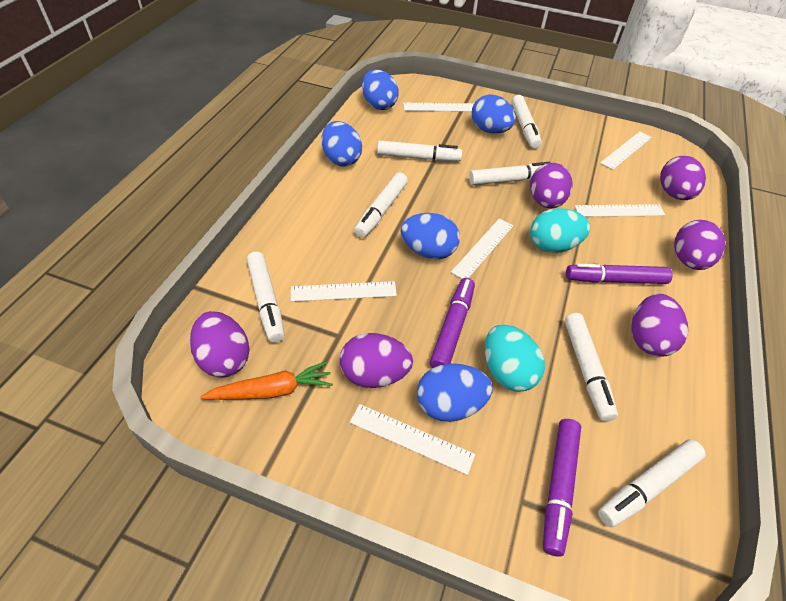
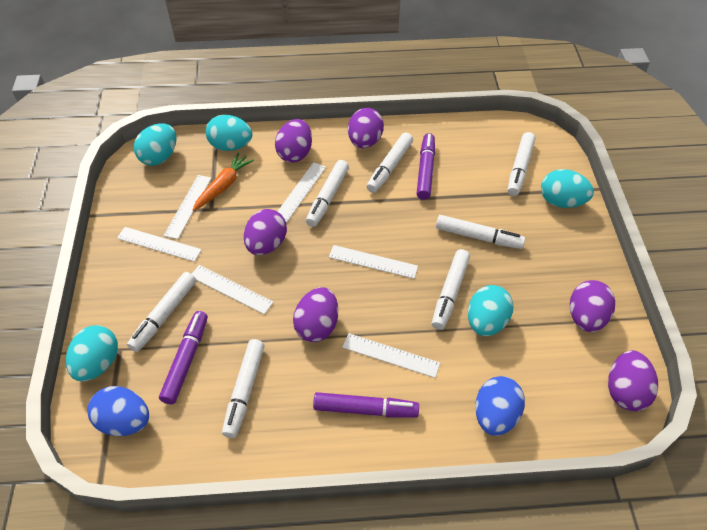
blue egg: 5 -> 2
turquoise egg: 2 -> 5

